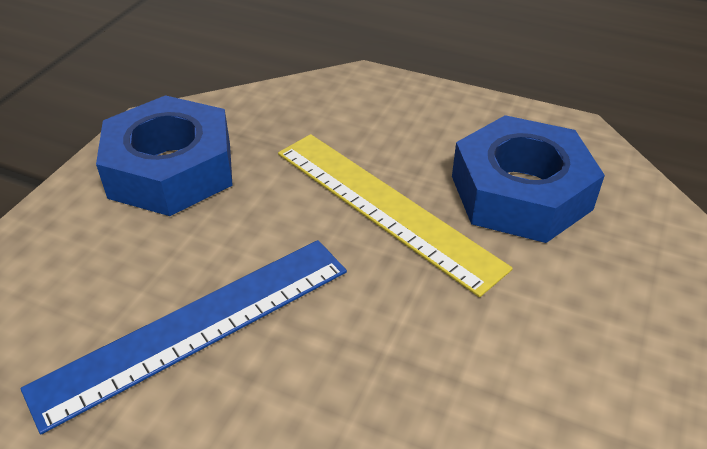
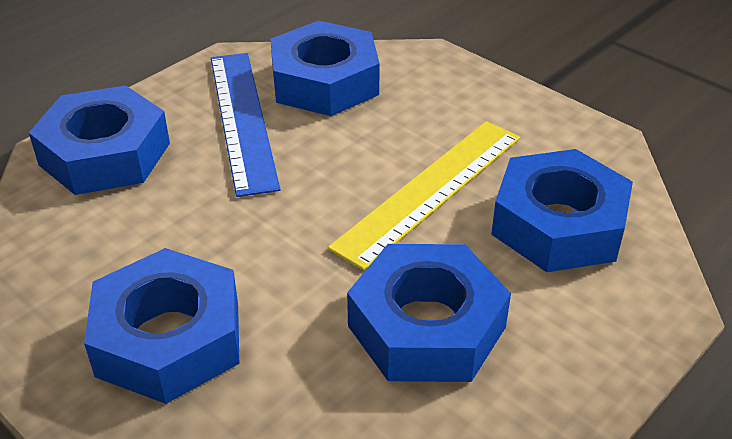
blue nut: 2 -> 5

